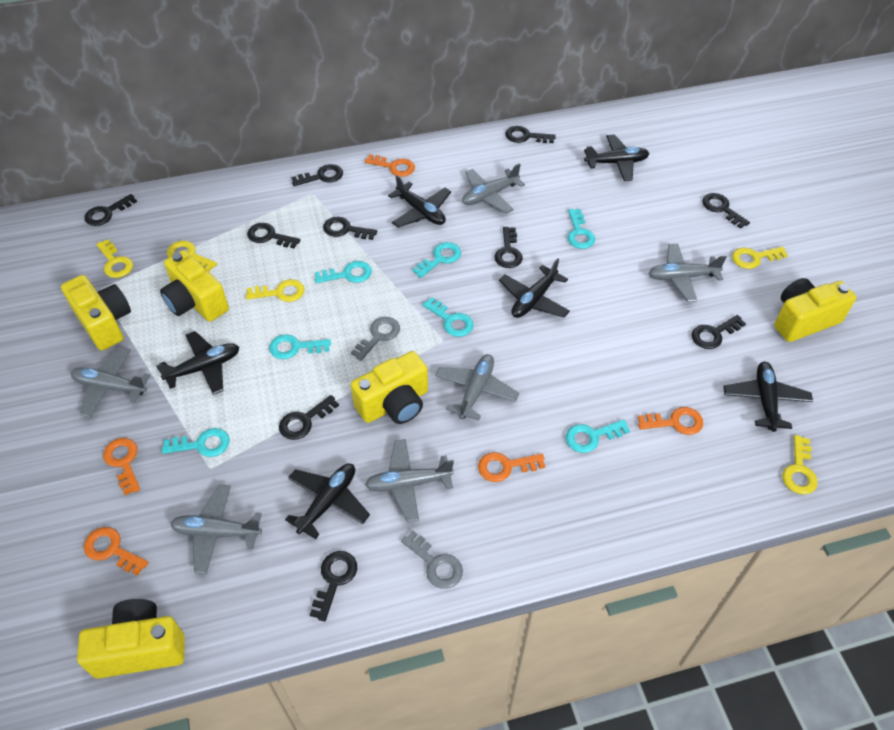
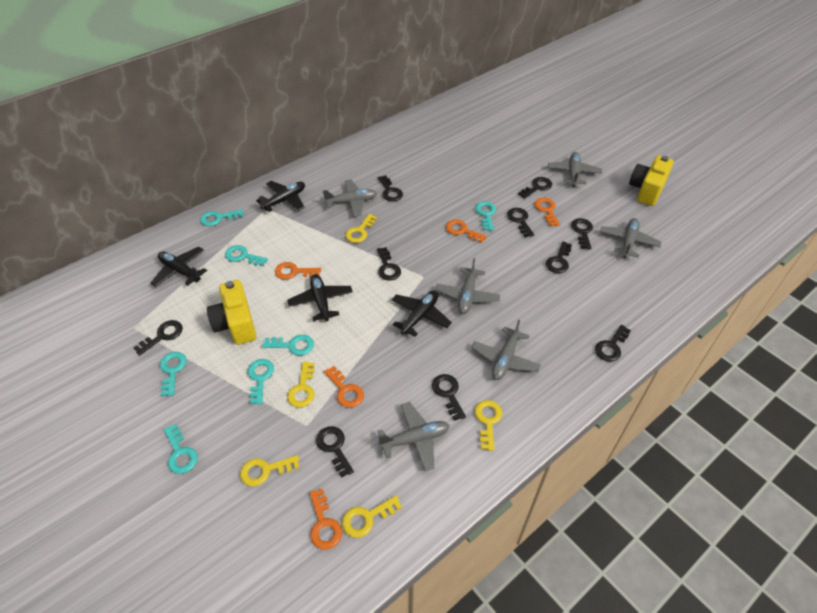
black plane: 6 -> 4
grey key: 2 -> 0
yellow camera: 5 -> 2

